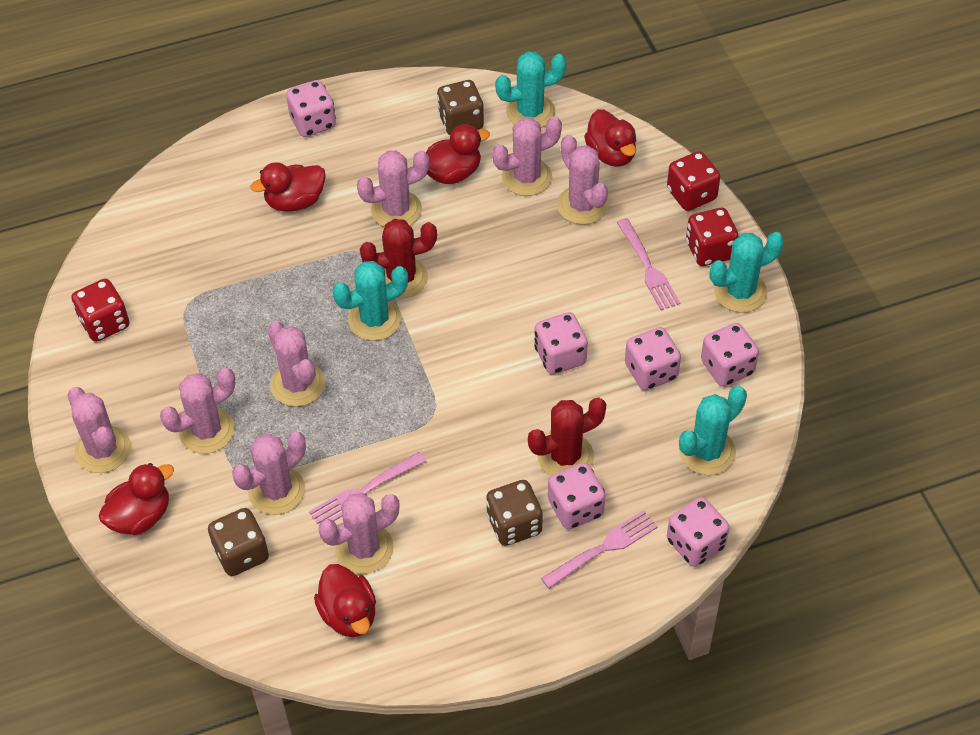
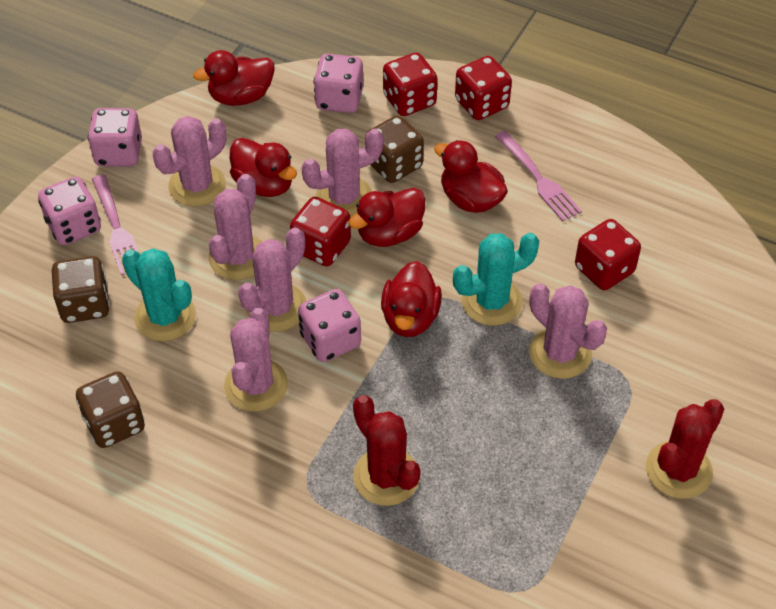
pink cactus: 8 -> 6
pink dice: 6 -> 4
pink fork: 3 -> 2
red dice: 3 -> 4
turquoise cactus: 4 -> 2

